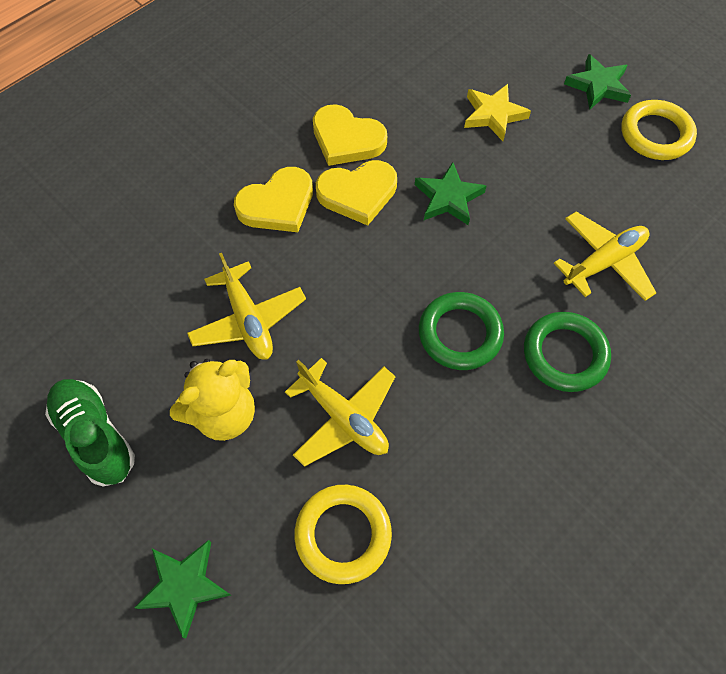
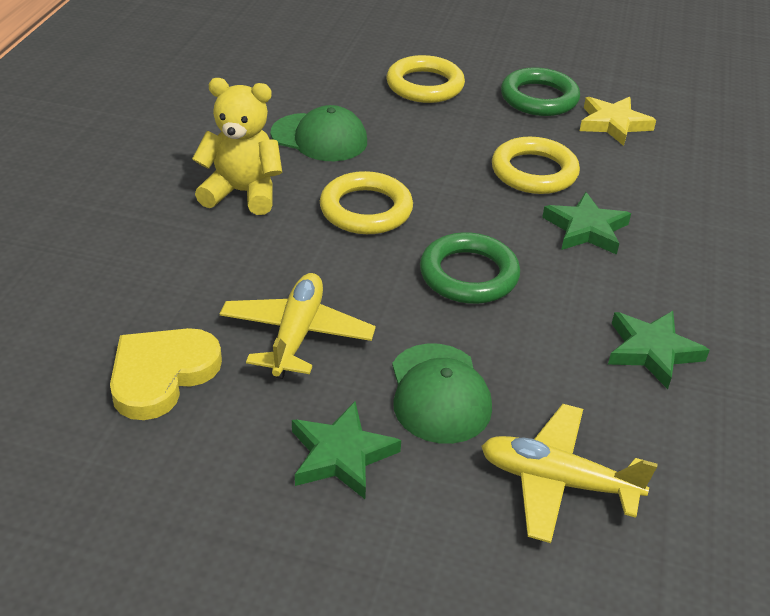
green cap: 0 -> 2
green shoe: 1 -> 0
yellow heart: 3 -> 1
yellow plane: 3 -> 2
yellow ring: 2 -> 3

